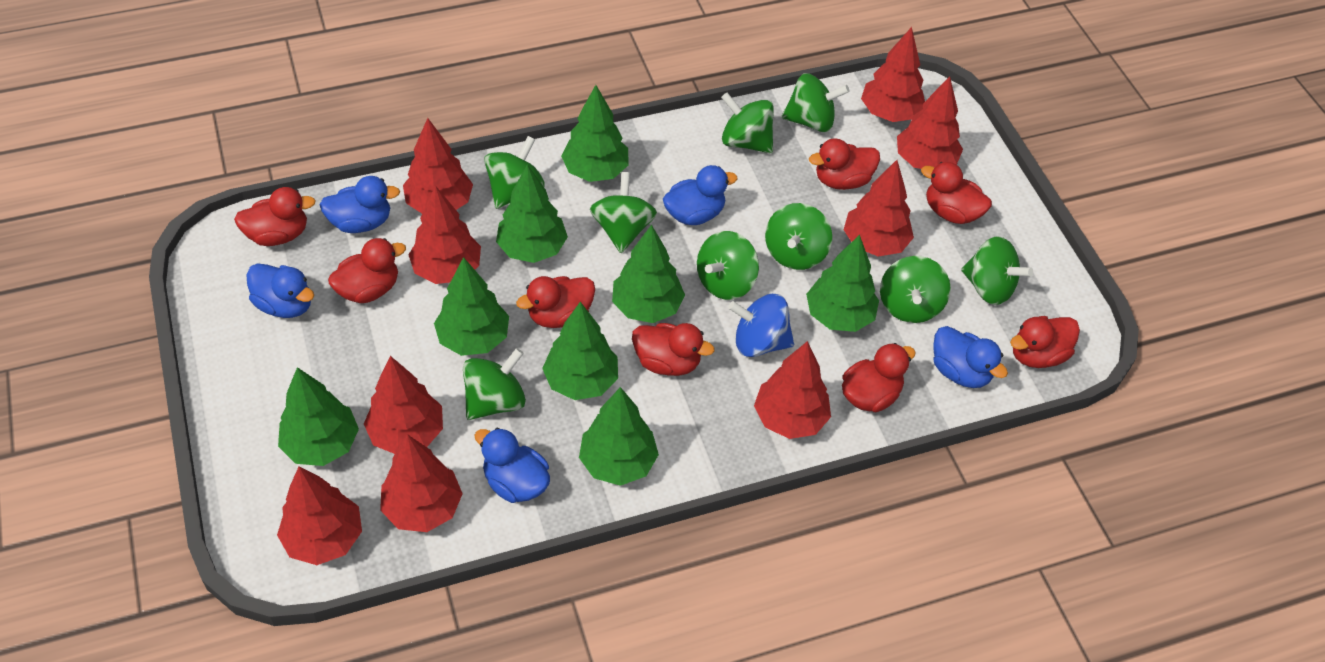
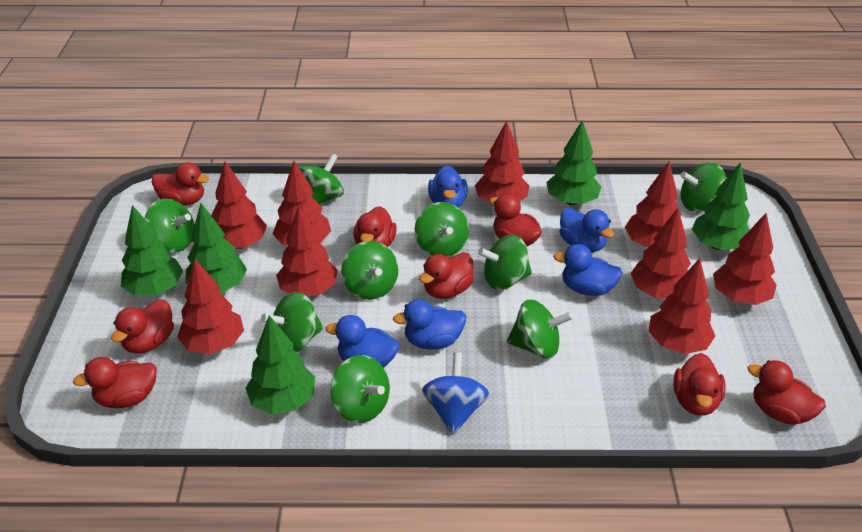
green tree: 8 -> 5

